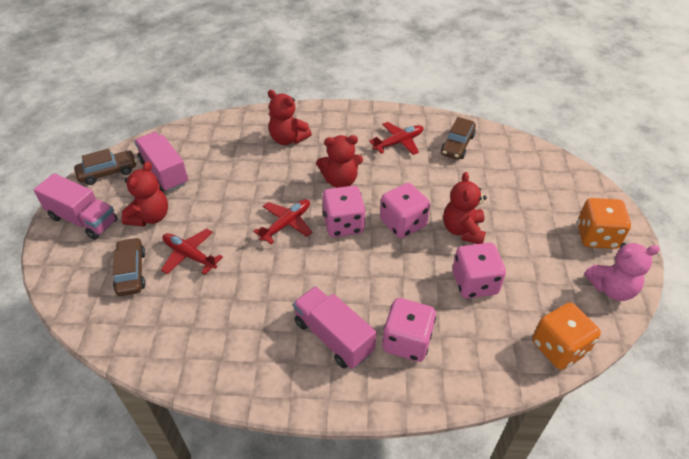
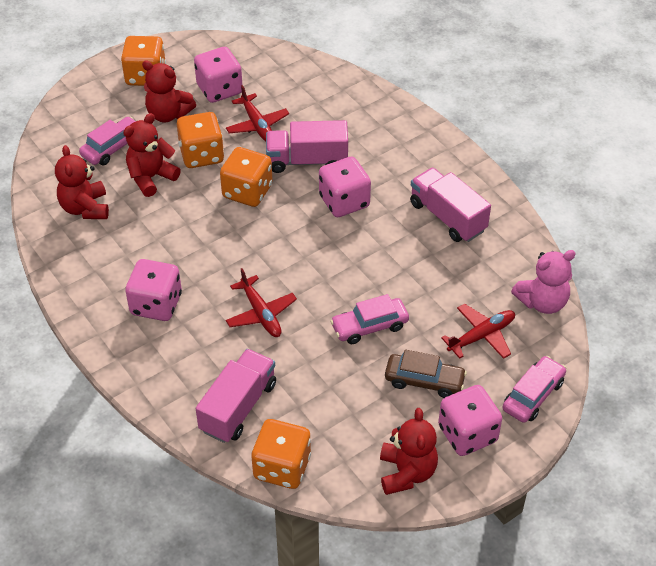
brown car: 3 -> 1
orange dice: 2 -> 4
pink car: 0 -> 3

